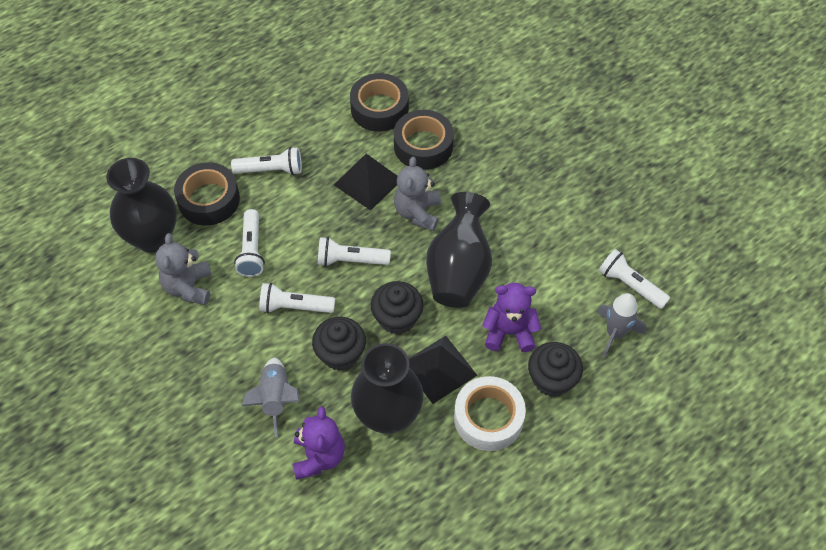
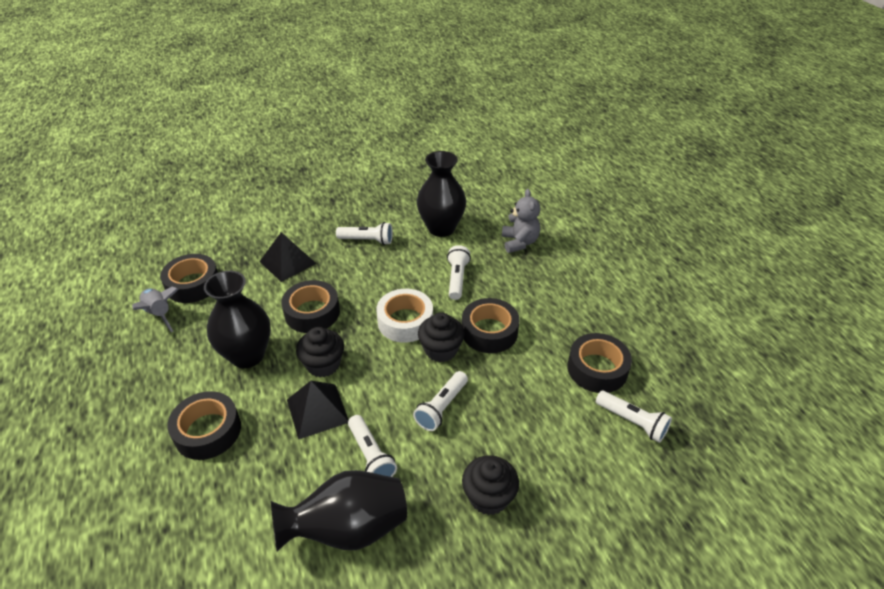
black tape: 3 -> 5
grey rocket: 2 -> 1
grey teddy bear: 2 -> 1
purple teddy bear: 2 -> 0

